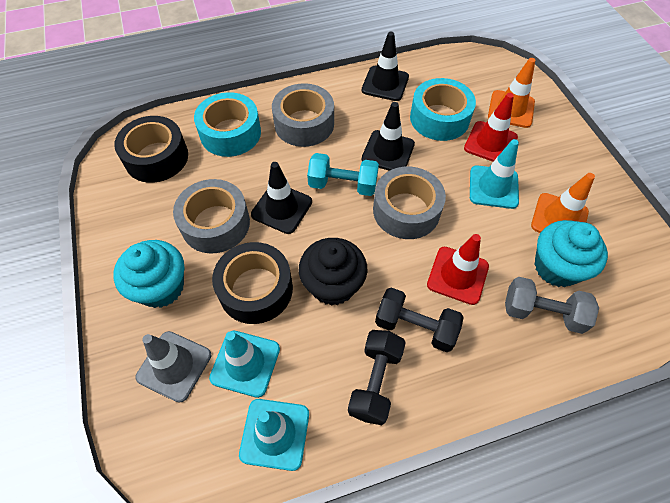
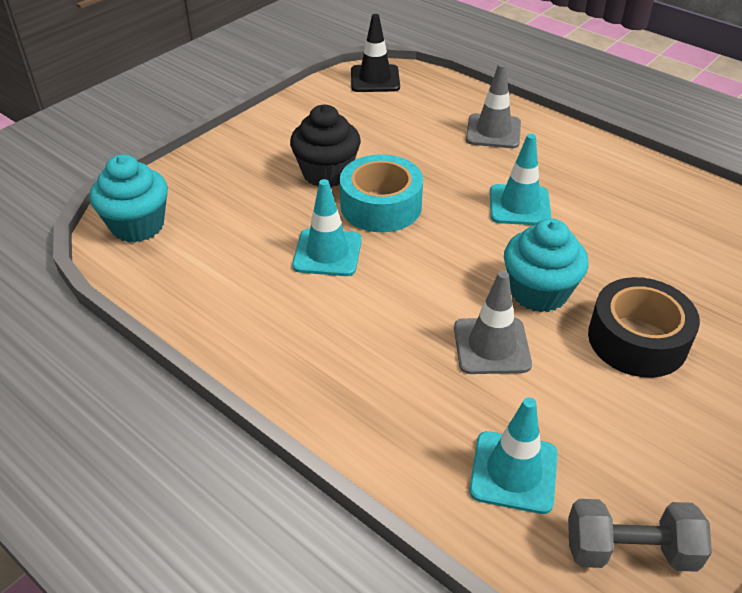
black dumbbell: 2 -> 0
black tape: 2 -> 1
black traffic cone: 3 -> 1
grey tape: 3 -> 0
grey traffic cone: 1 -> 2
orange traffic cone: 2 -> 0
red traffic cone: 2 -> 0
turquoise dumbbell: 1 -> 0
turquoise tape: 2 -> 1

